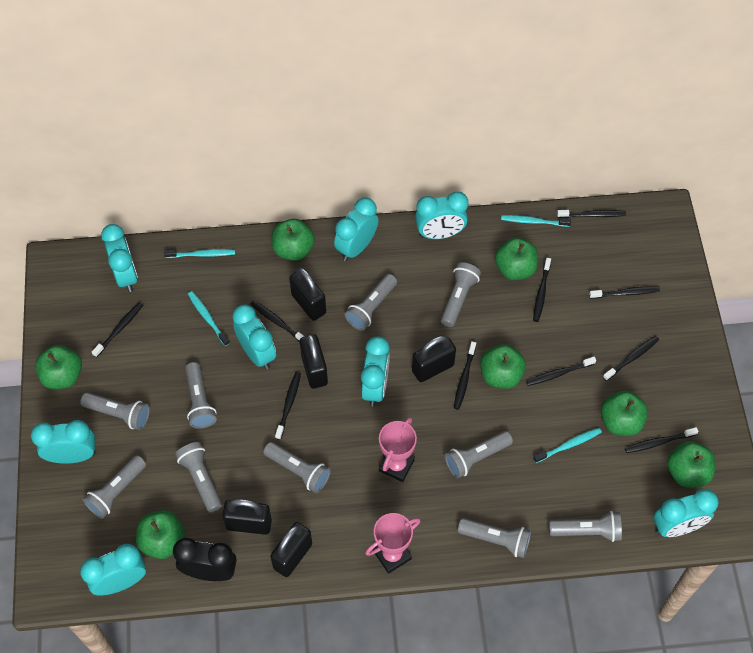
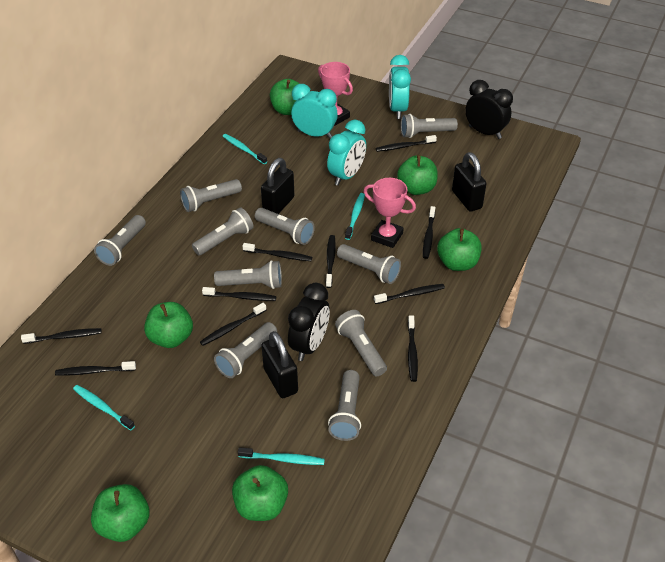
black clock: 1 -> 2
black padlock: 5 -> 3
green apple: 7 -> 6
turquoise clock: 8 -> 3

